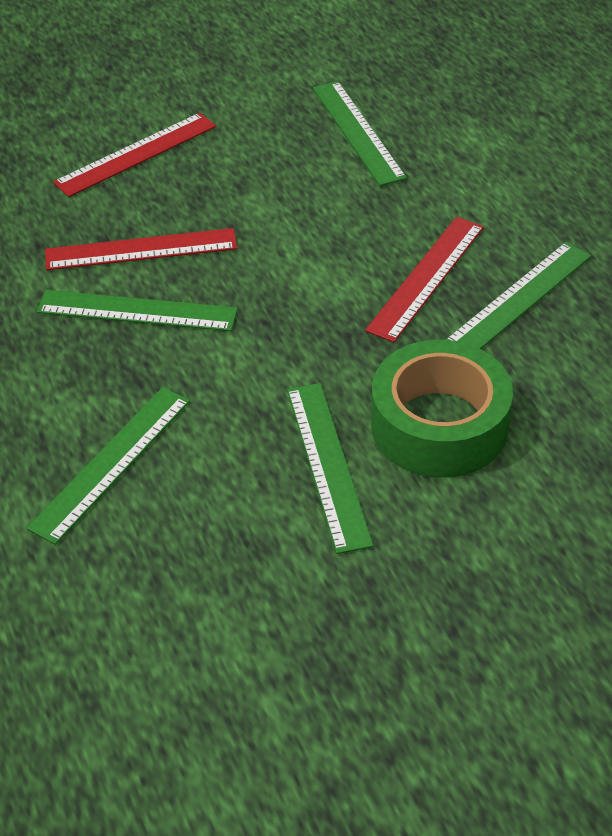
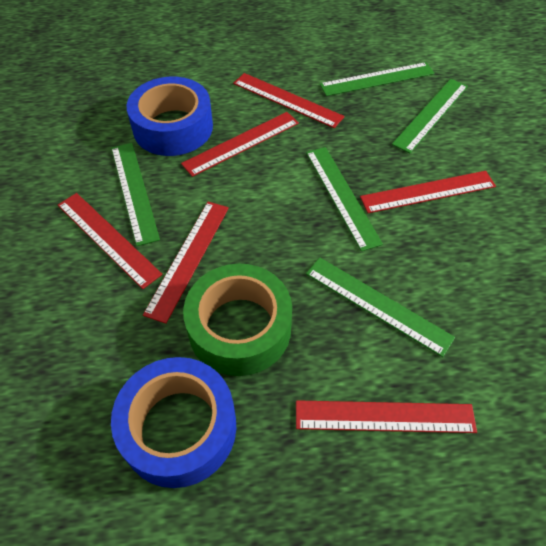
blue tape: 0 -> 2
red ruler: 3 -> 6

